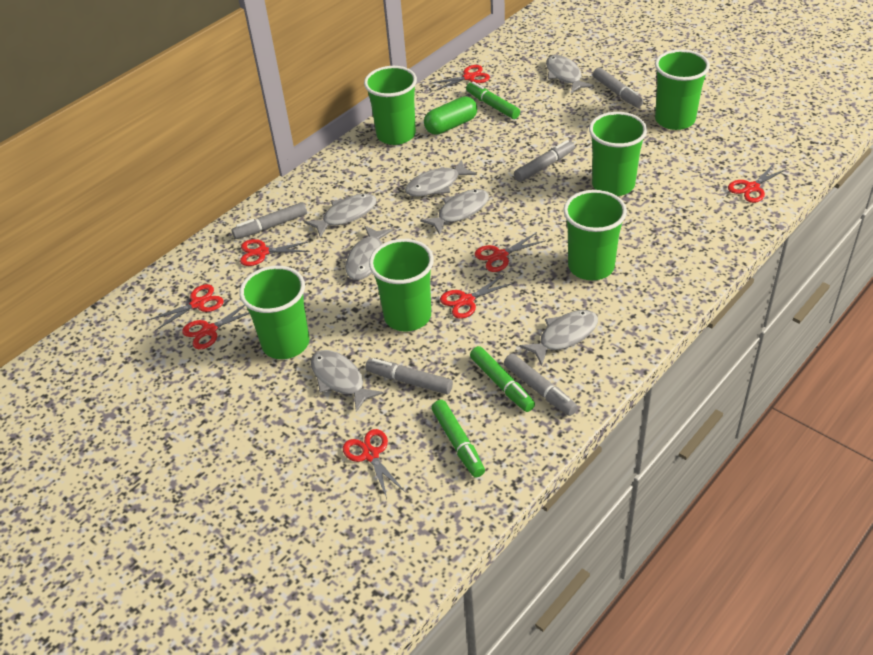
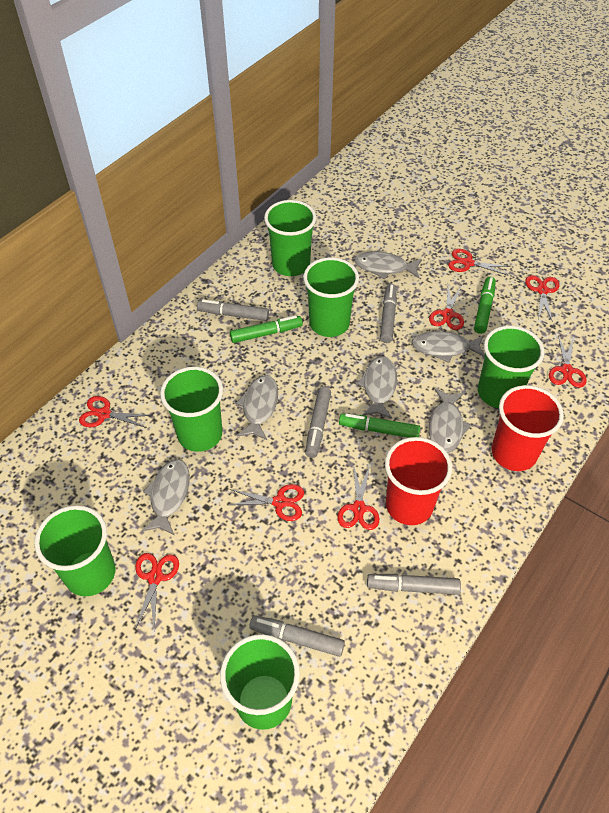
green capsule: 1 -> 0
grey fish: 7 -> 6
red cup: 0 -> 2

